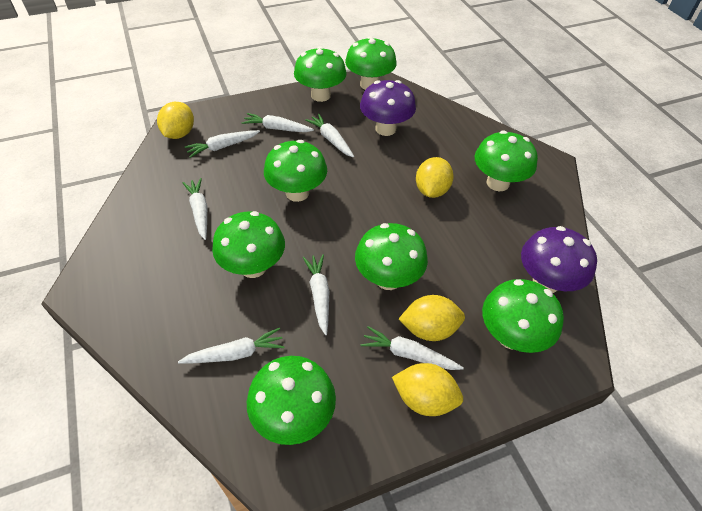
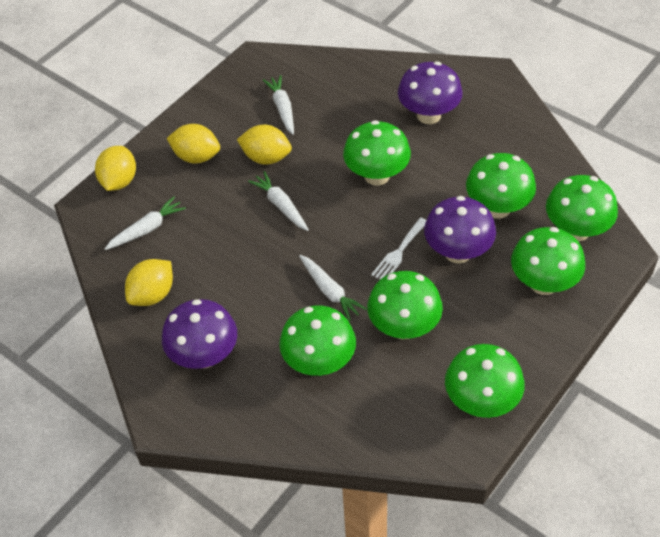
green mushroom: 8 -> 7
purple mushroom: 2 -> 3
white carrot: 7 -> 4
white fork: 0 -> 1

